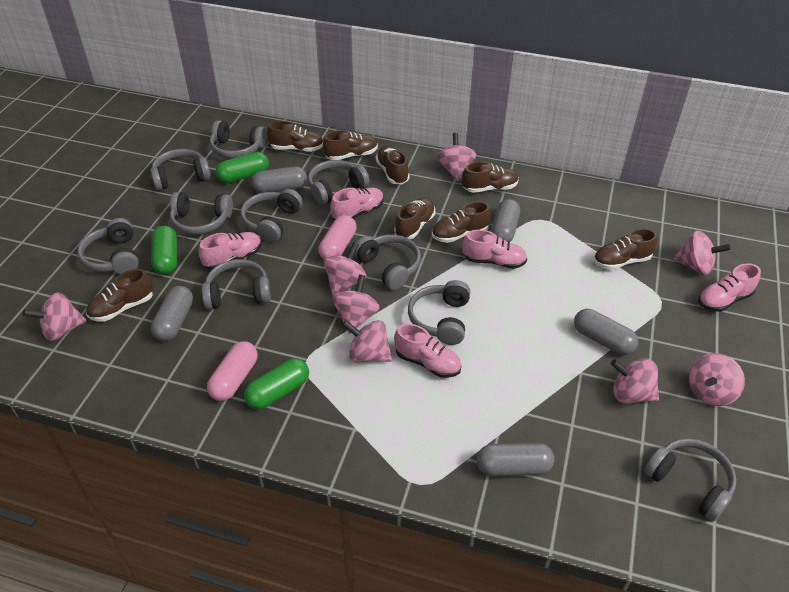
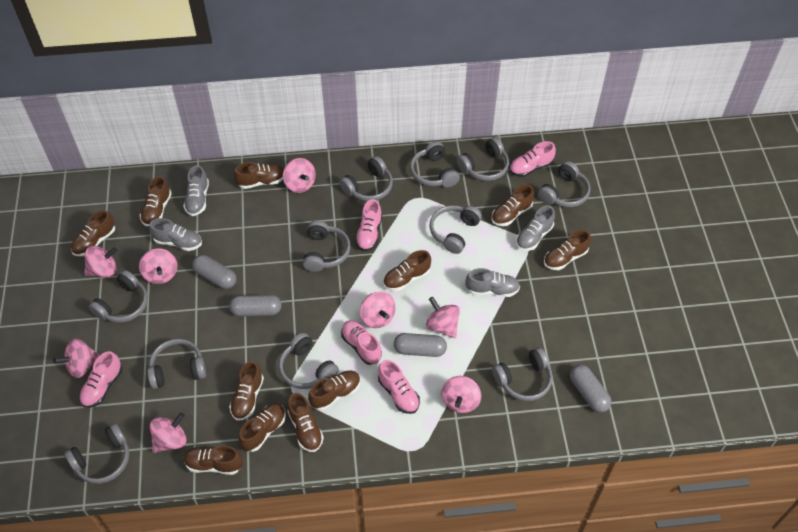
brown shoe: 8 -> 11
green capsule: 3 -> 0
grey capsule: 5 -> 4
grey headphones: 10 -> 11
grey shoe: 0 -> 4
pink capsule: 2 -> 0

